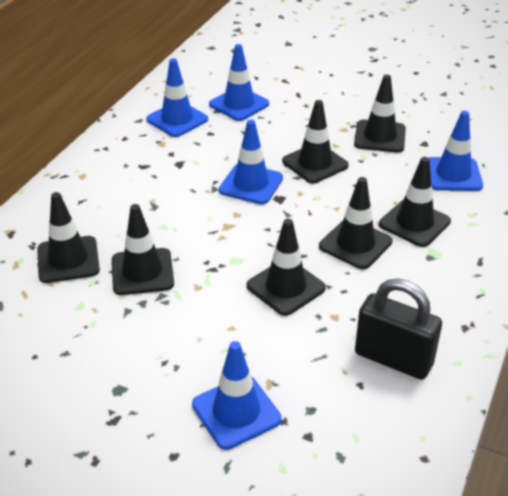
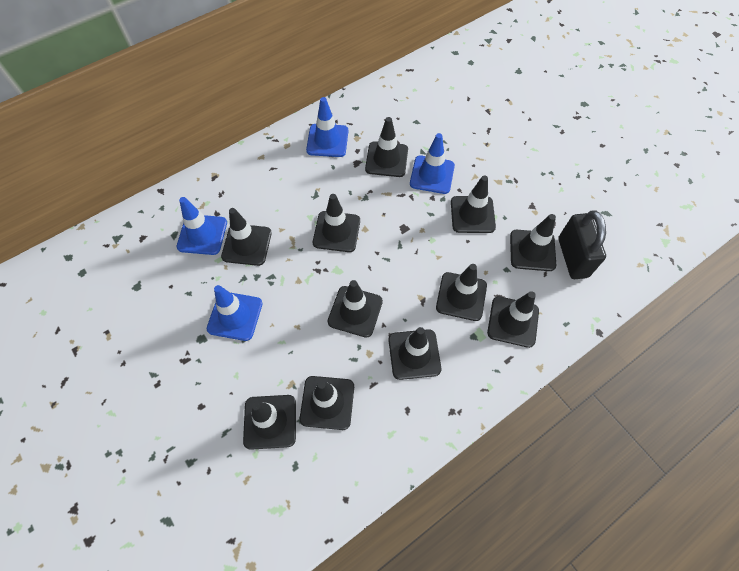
black traffic cone: 7 -> 11
blue traffic cone: 5 -> 4

